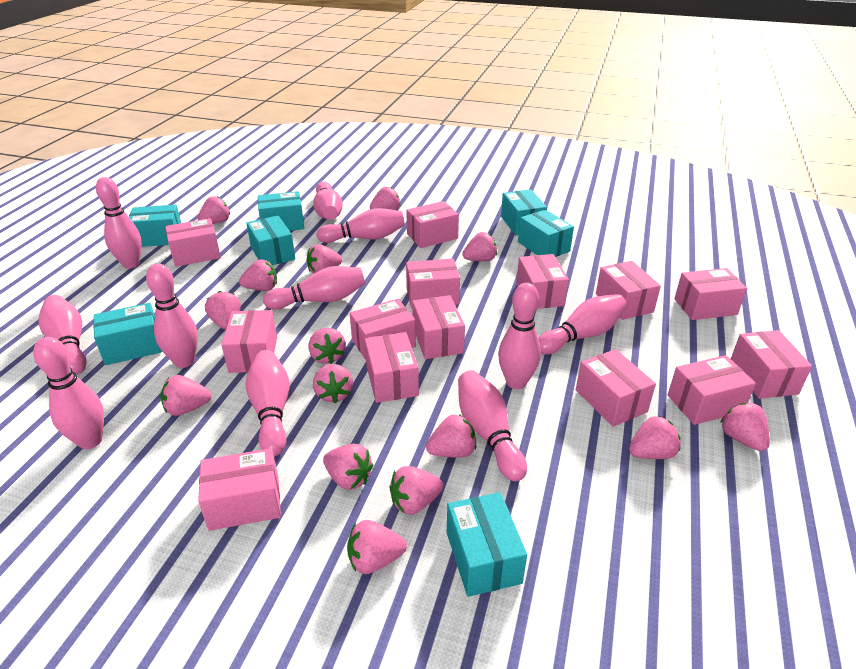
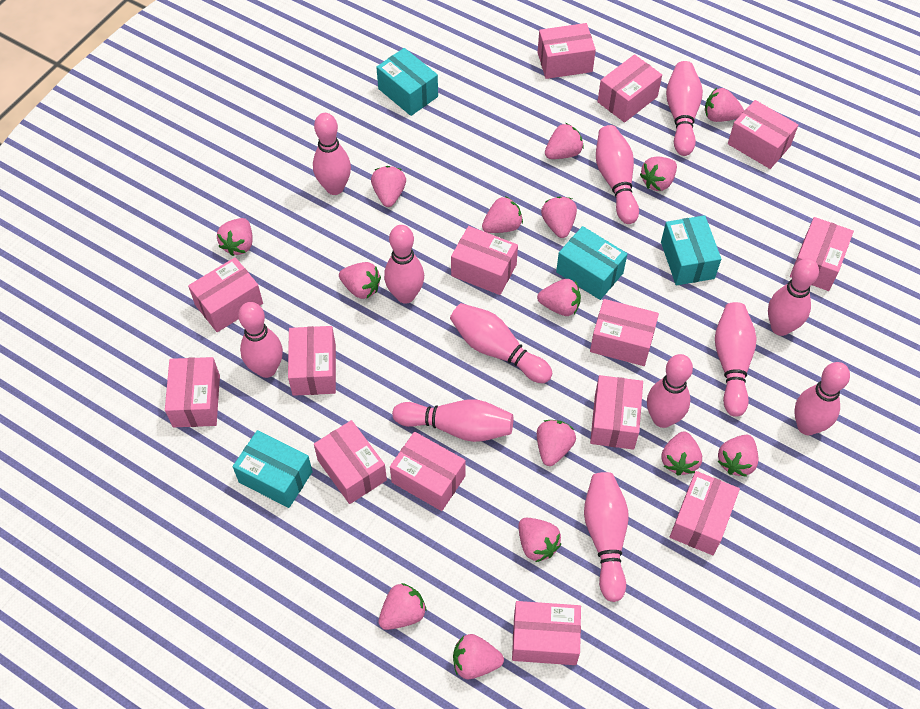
pink bowling pin: 11 -> 12
turquoise box: 7 -> 4

